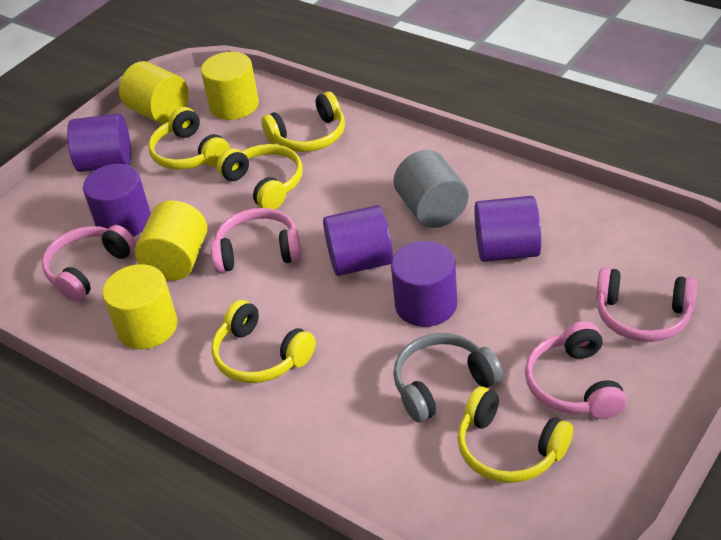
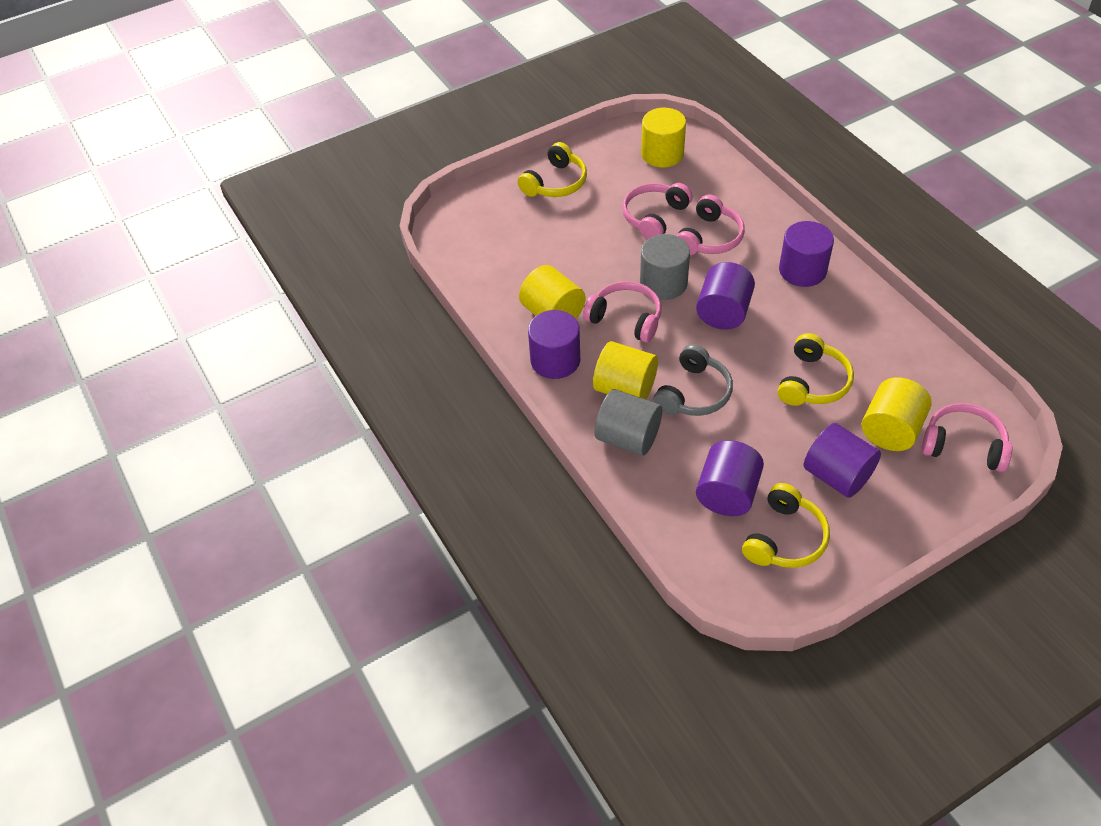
grey cylinder: 1 -> 2
yellow headphones: 5 -> 3

